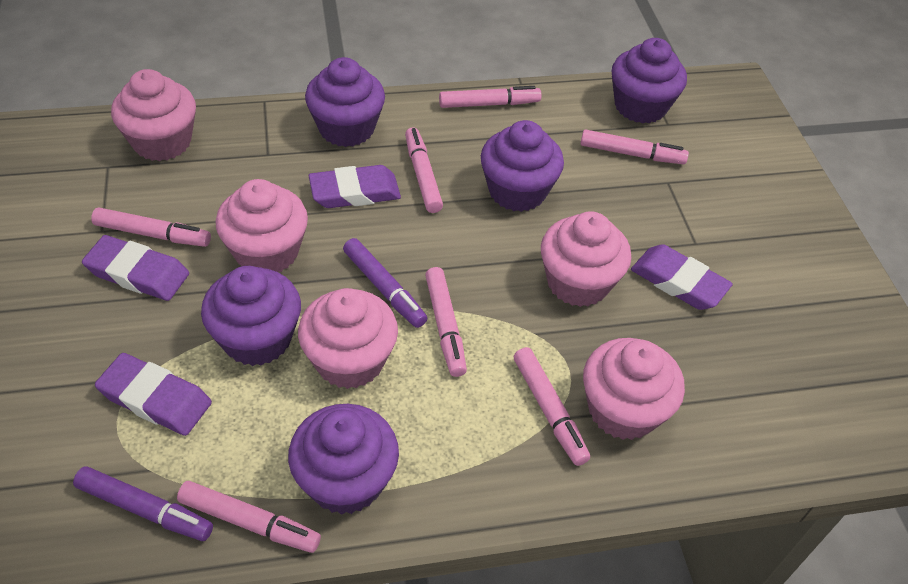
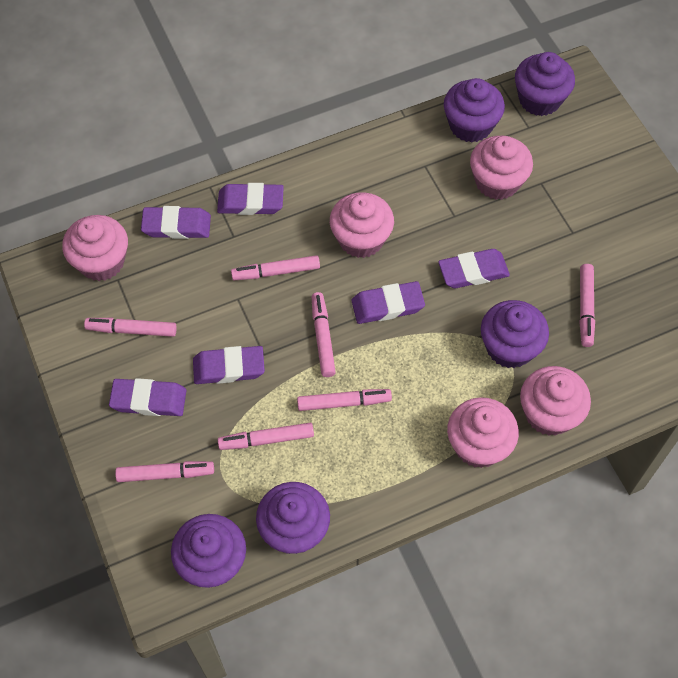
purple eraser: 4 -> 6
purple marker: 2 -> 0

